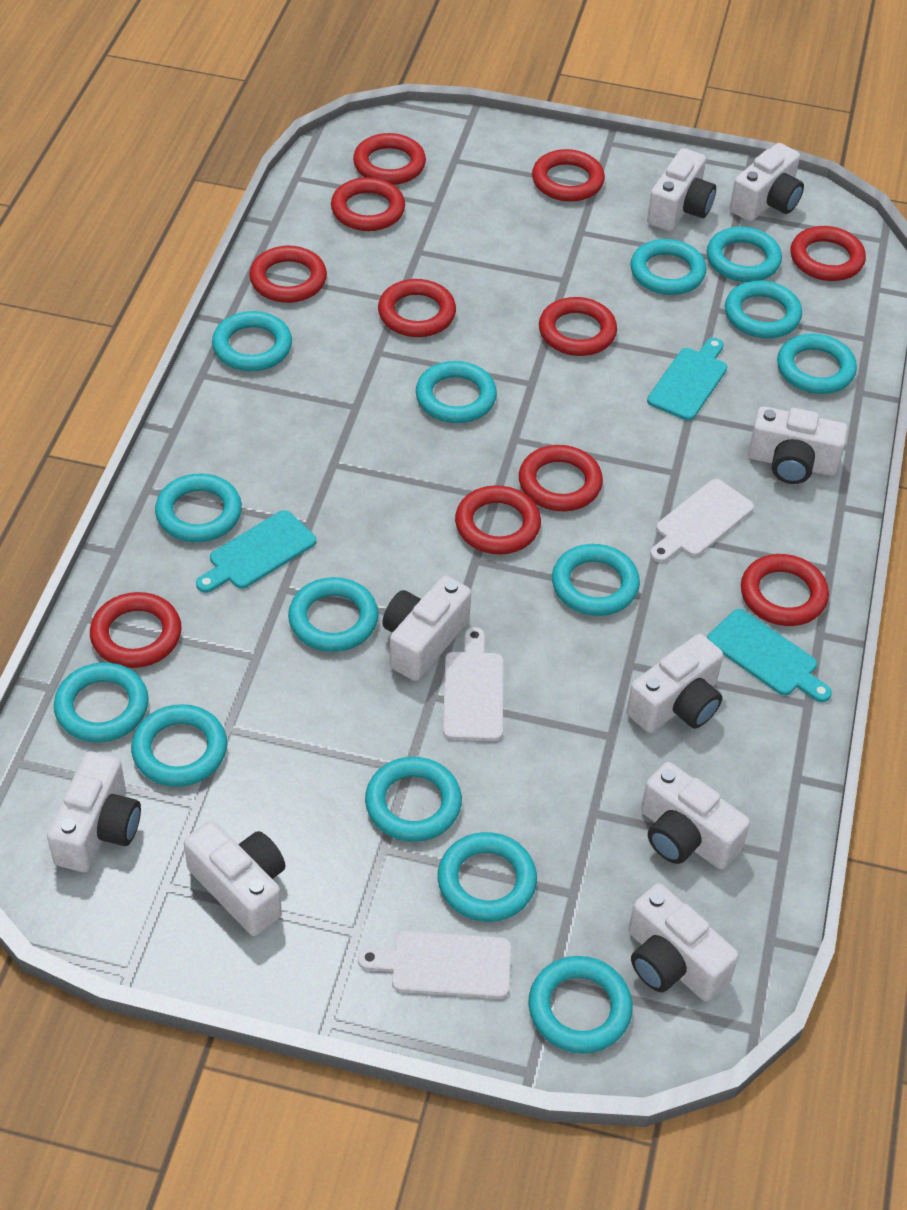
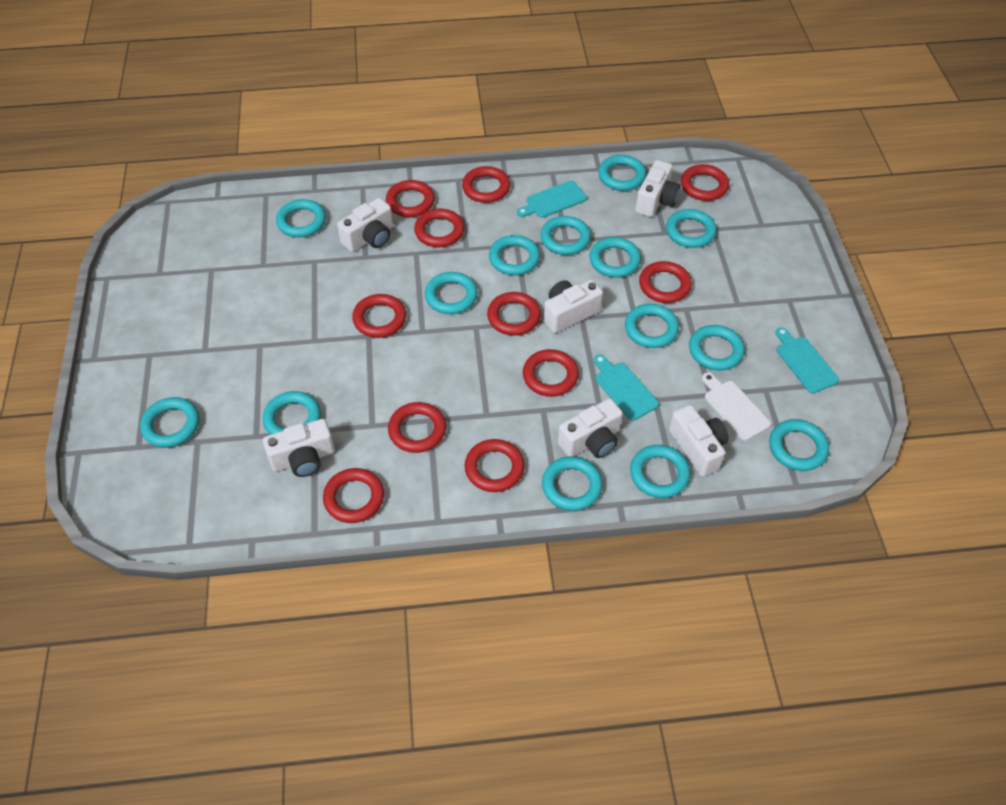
white camera: 9 -> 6
white cutting board: 3 -> 1

